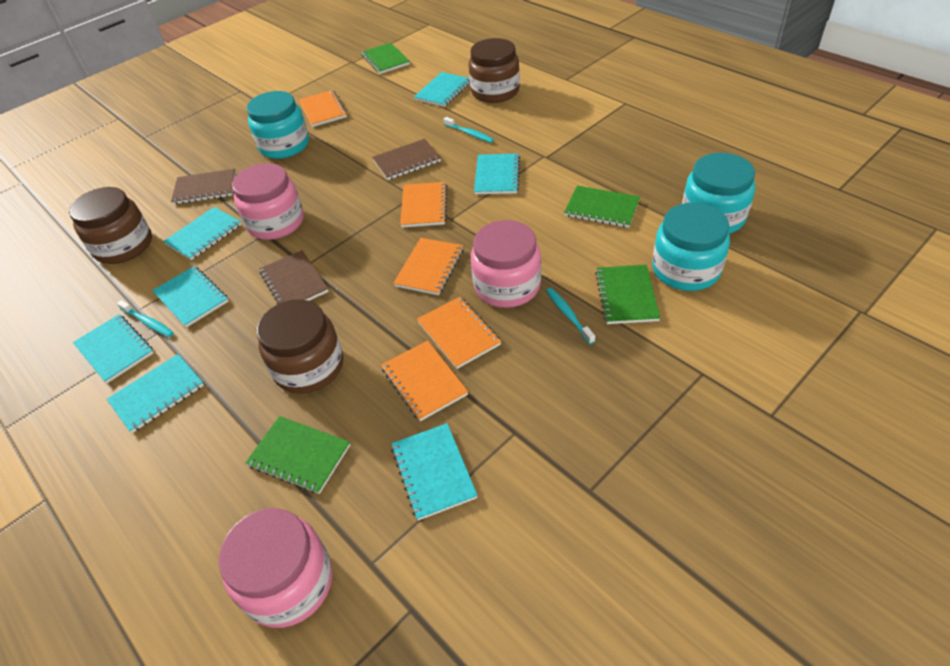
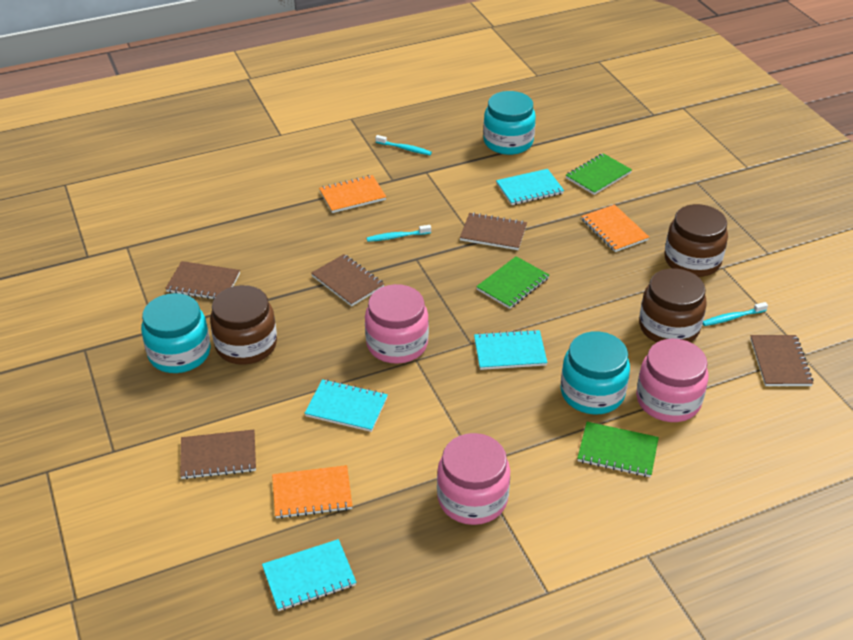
brown notebook: 3 -> 5
green notebook: 4 -> 3
orange notebook: 5 -> 3
turquoise notebook: 7 -> 4

